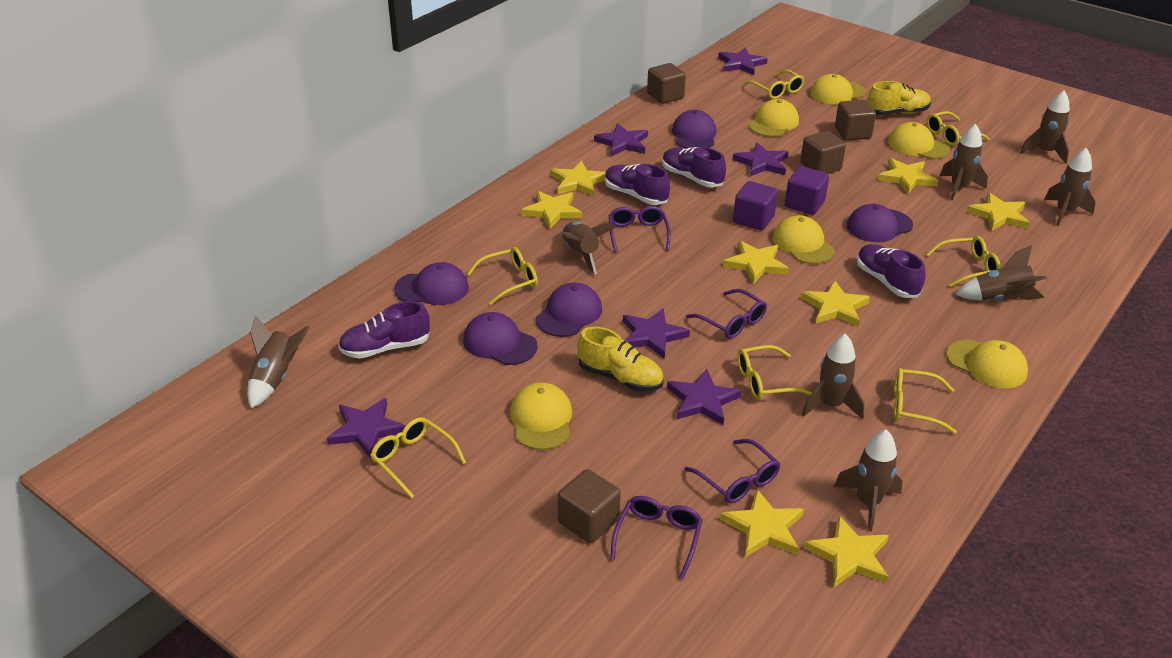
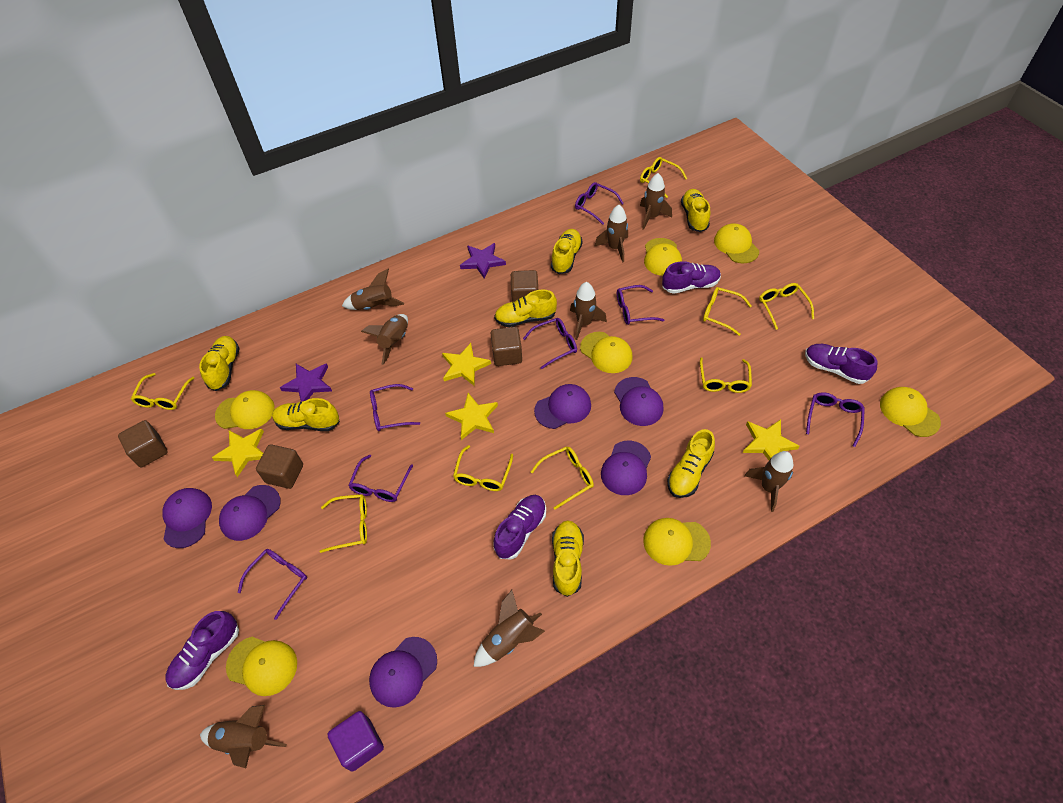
purple cap: 5 -> 6
purple cube: 2 -> 1
purple glasses: 4 -> 7
purple star: 6 -> 2
yellow cap: 6 -> 7
yellow glasses: 7 -> 8
yellow shoe: 2 -> 7
yellow star: 8 -> 4

